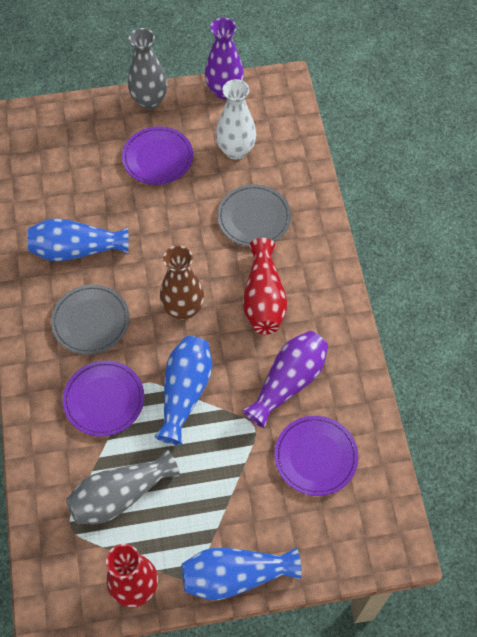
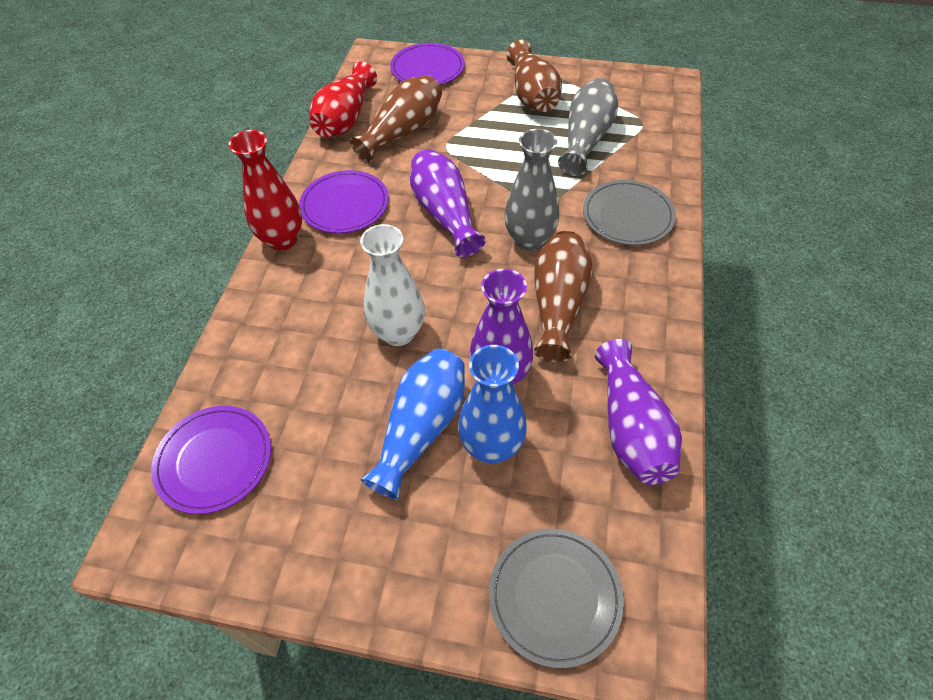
blue vase: 3 -> 2
brown vase: 1 -> 3
purple vase: 2 -> 3

